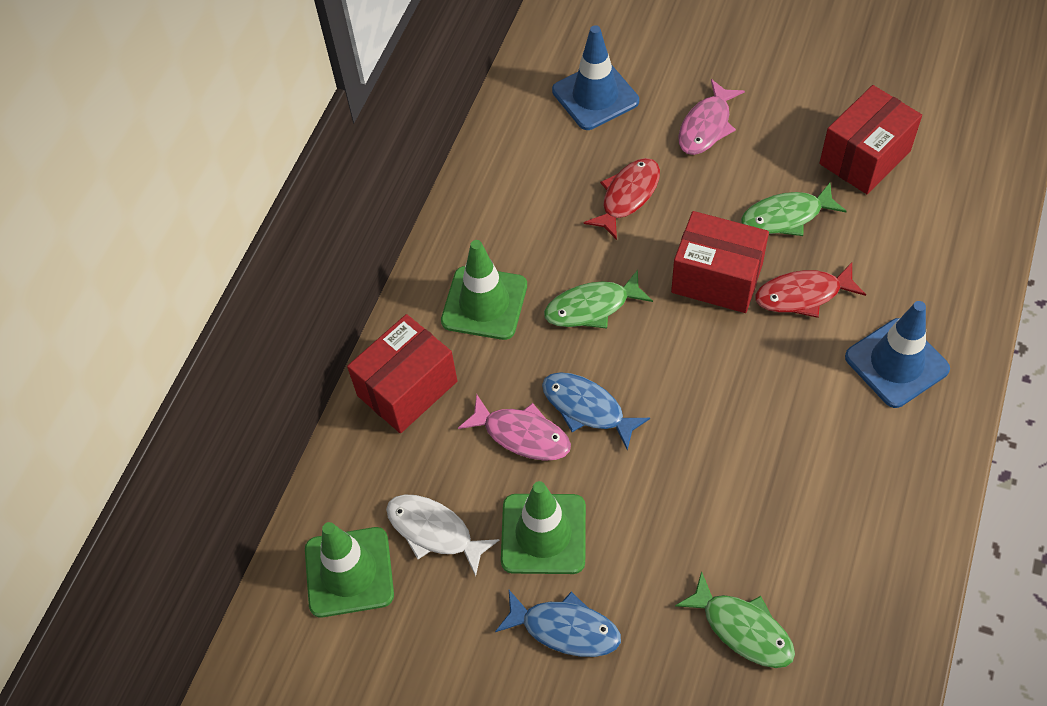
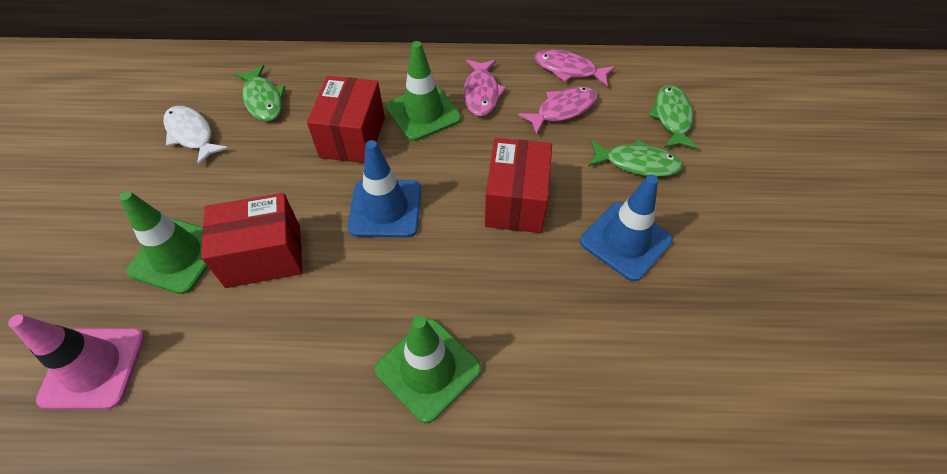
blue fish: 2 -> 0
pink fish: 2 -> 3
pink traffic cone: 0 -> 1
red fish: 2 -> 0

